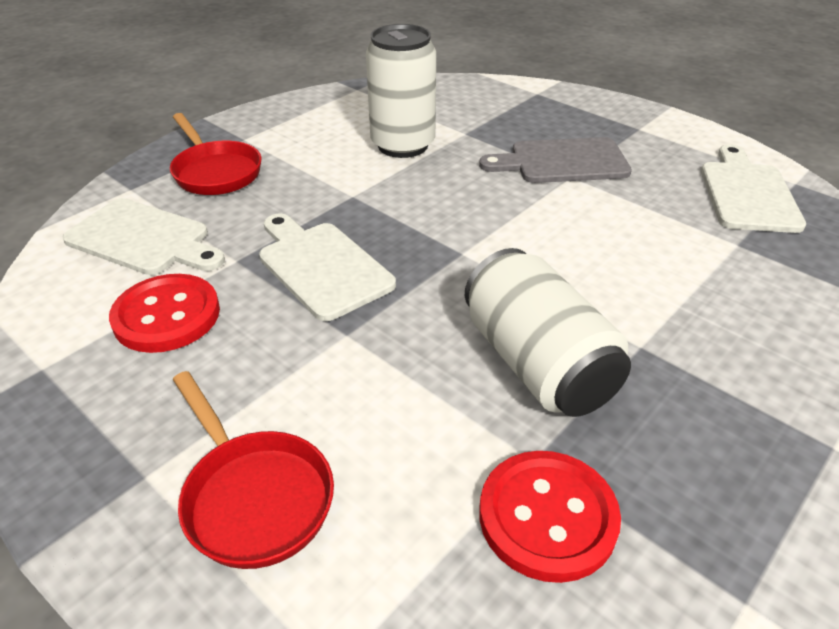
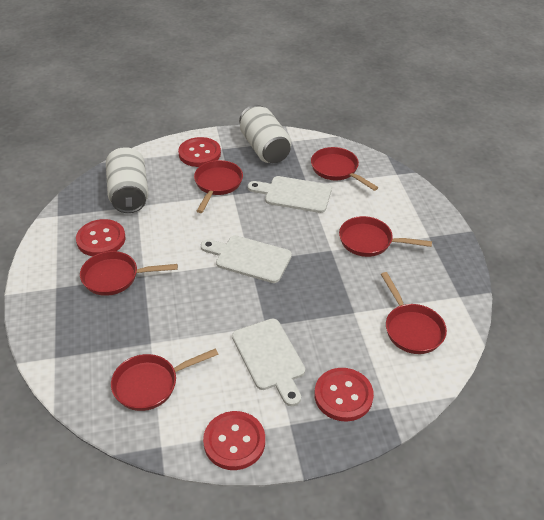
grey cutting board: 1 -> 0
red button: 2 -> 4
red pan: 2 -> 6

